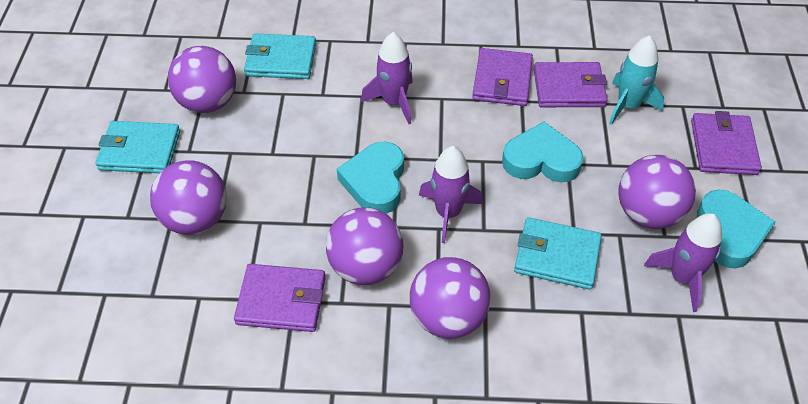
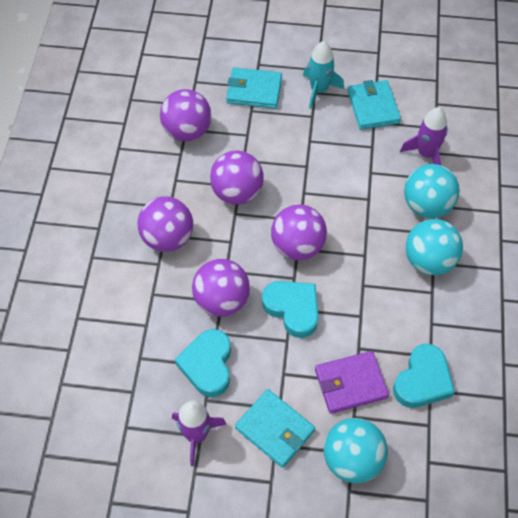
purple rocket: 3 -> 2
purple wallet: 4 -> 1
turquoise ball: 0 -> 3

